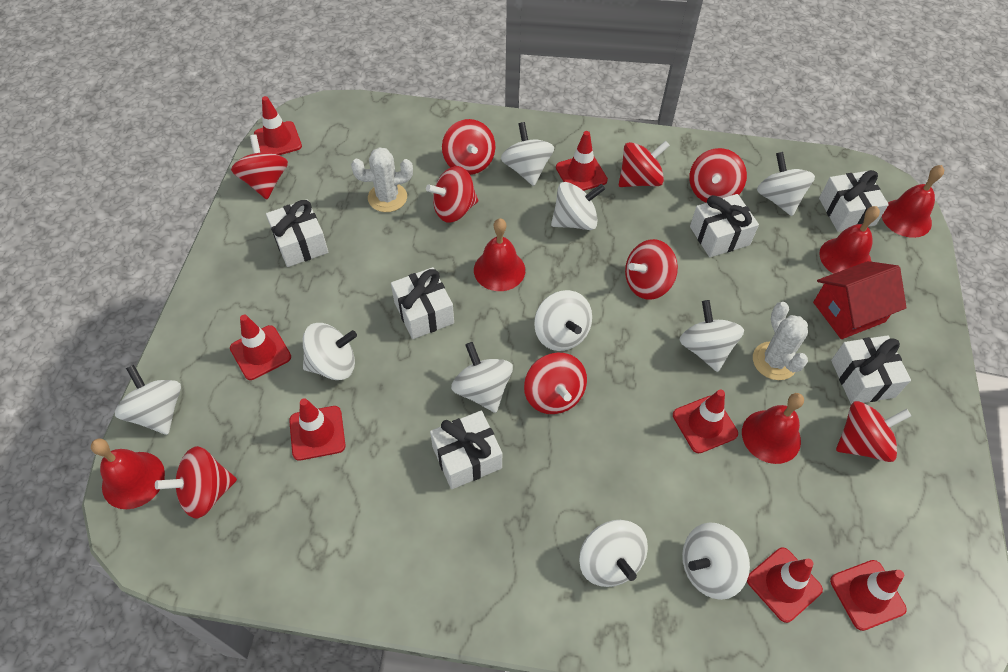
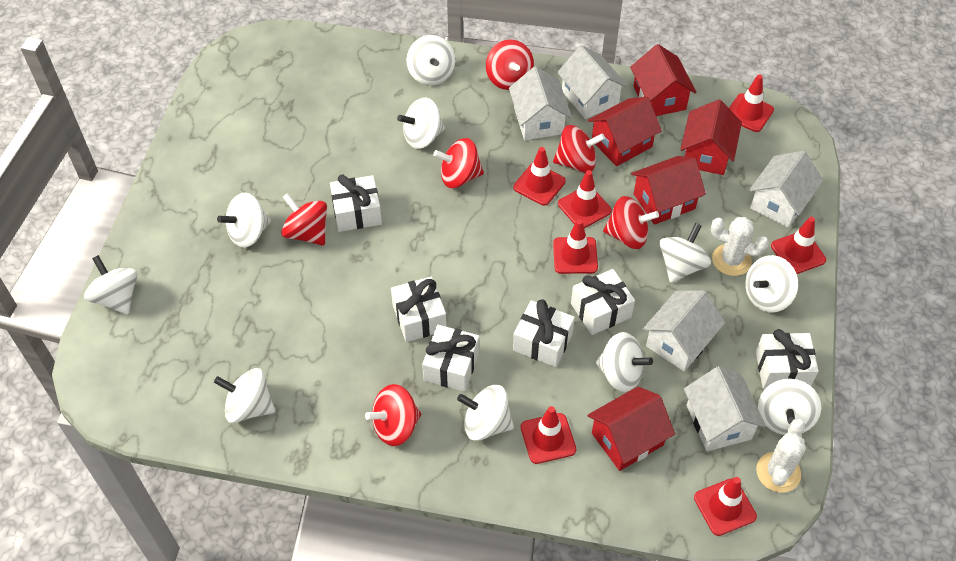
red bell: 5 -> 0
red house: 1 -> 5
red spinning top: 9 -> 6
white house: 0 -> 5

